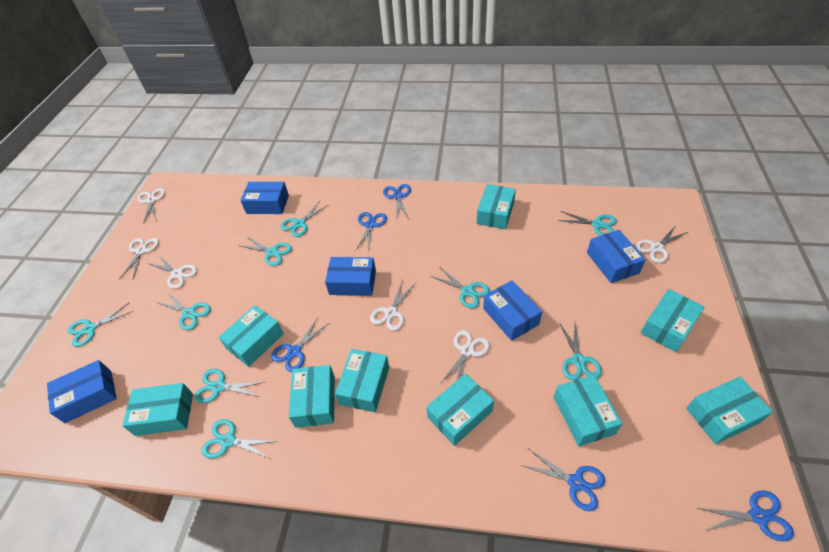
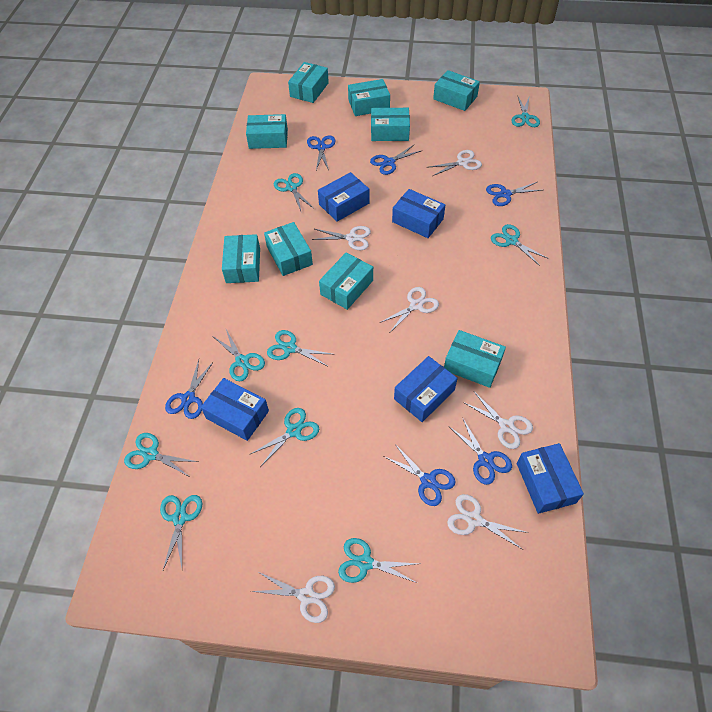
blue scissors: 5 -> 6

